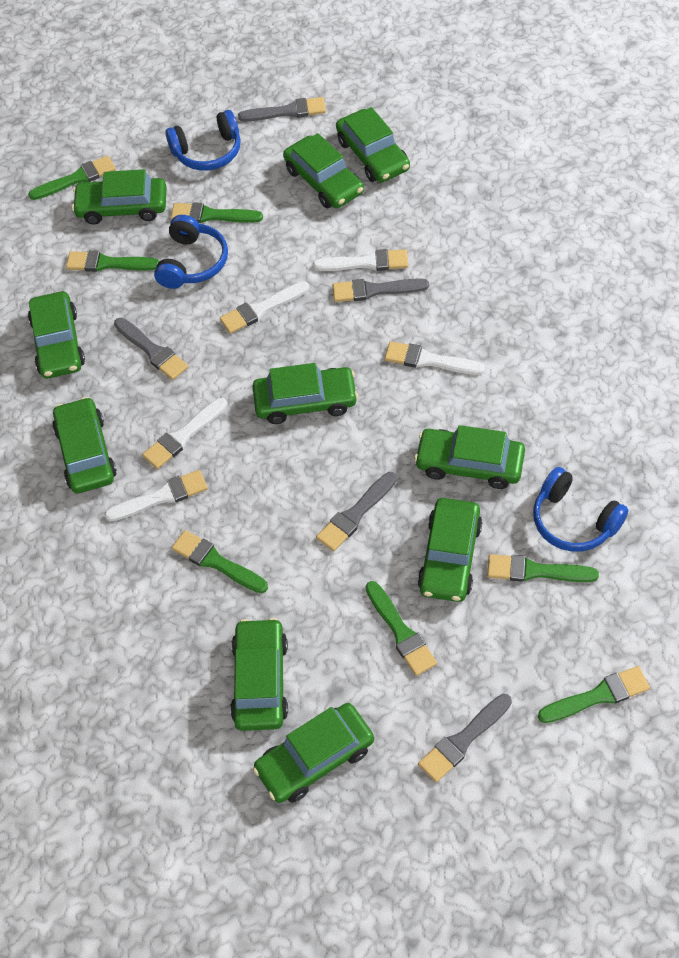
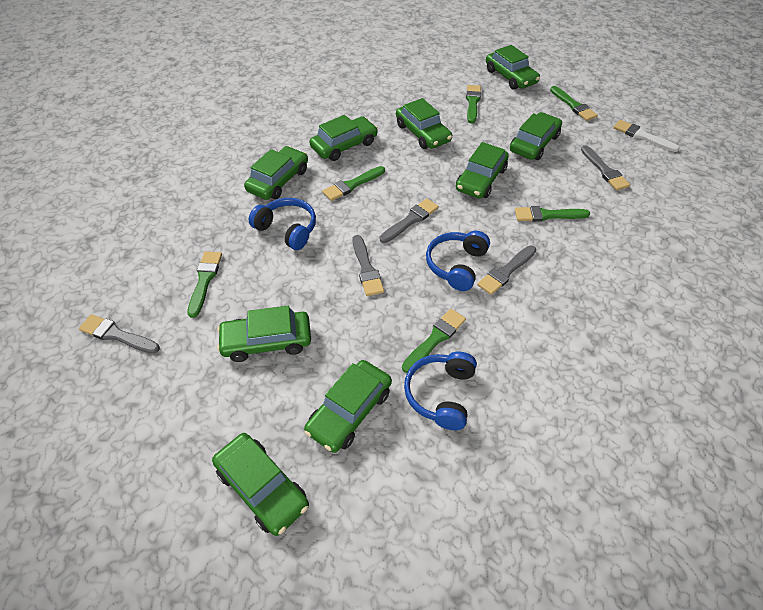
green brush: 7 -> 6
green car: 10 -> 9
white brush: 5 -> 1

